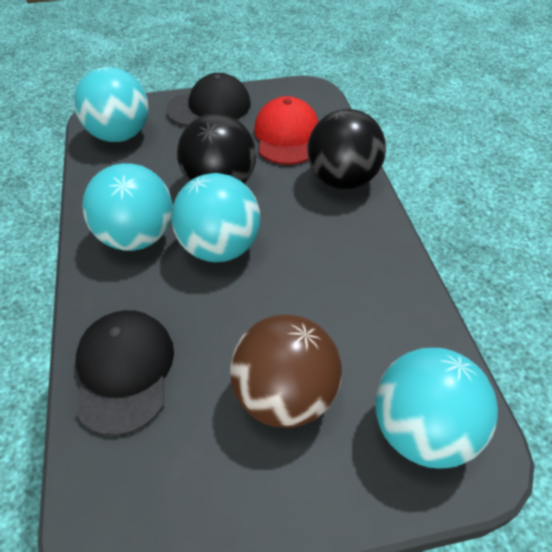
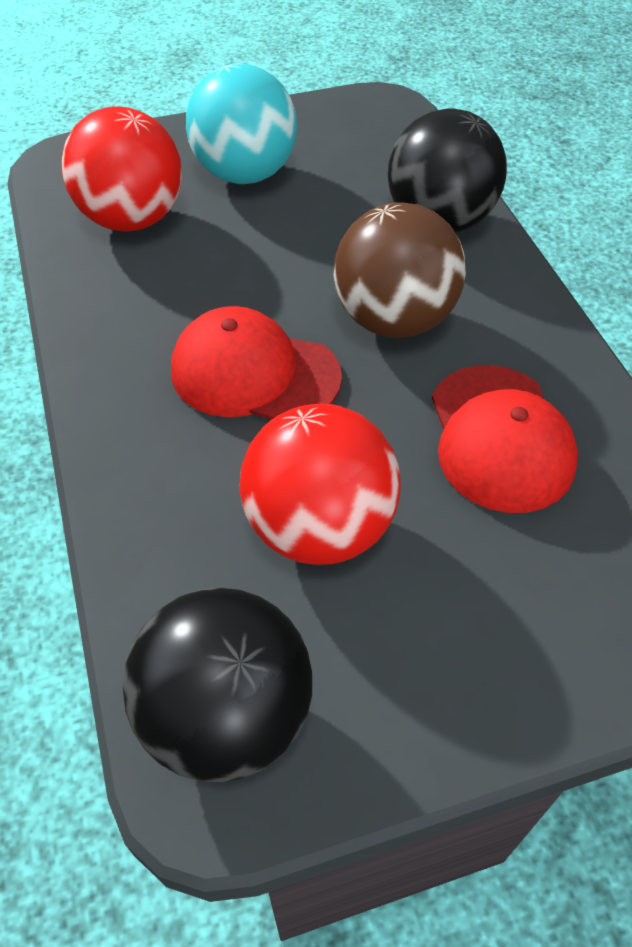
black cap: 2 -> 0
red ball: 0 -> 2
red cap: 1 -> 2
turquoise ball: 4 -> 1

